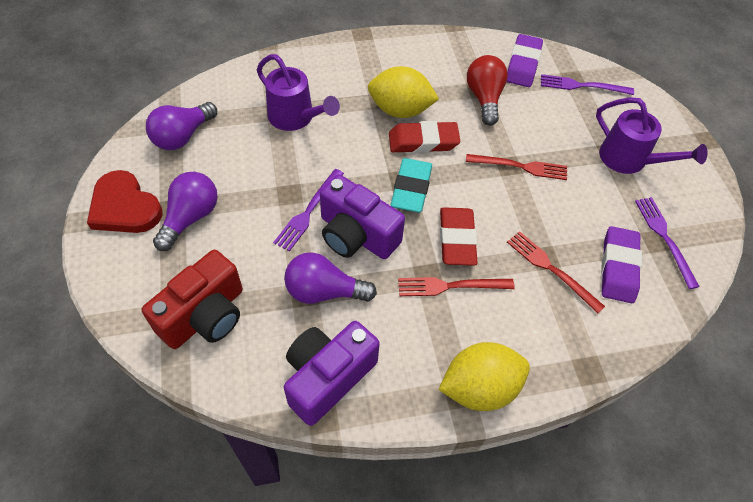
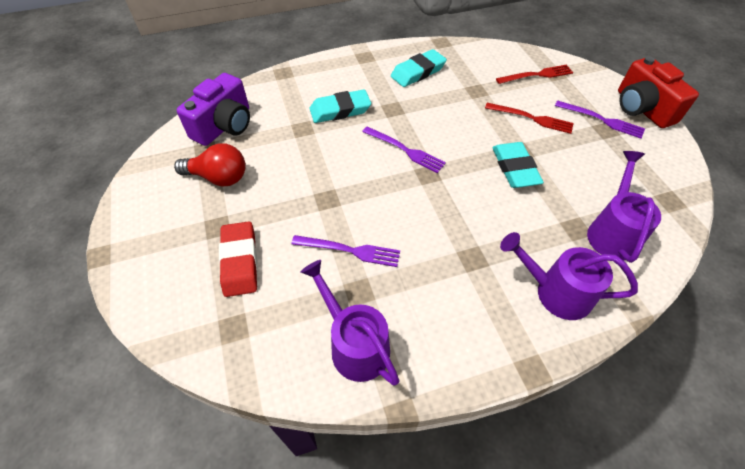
purple camera: 2 -> 1
purple eraser: 2 -> 0
purple light bulb: 3 -> 0
purple watering can: 2 -> 3
red eraser: 2 -> 1
red fork: 3 -> 2
red heart: 1 -> 0
turquoise eraser: 1 -> 3
yellow lemon: 2 -> 0

